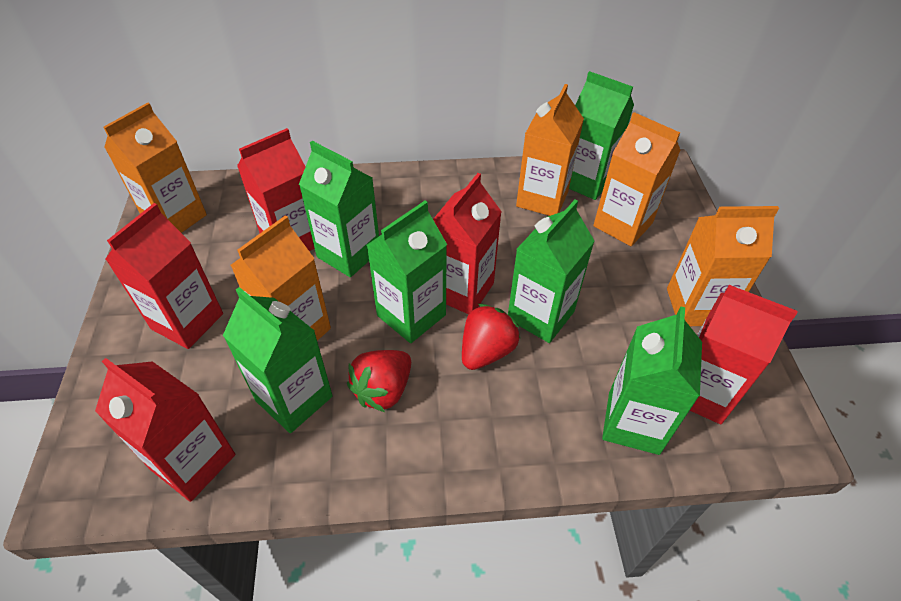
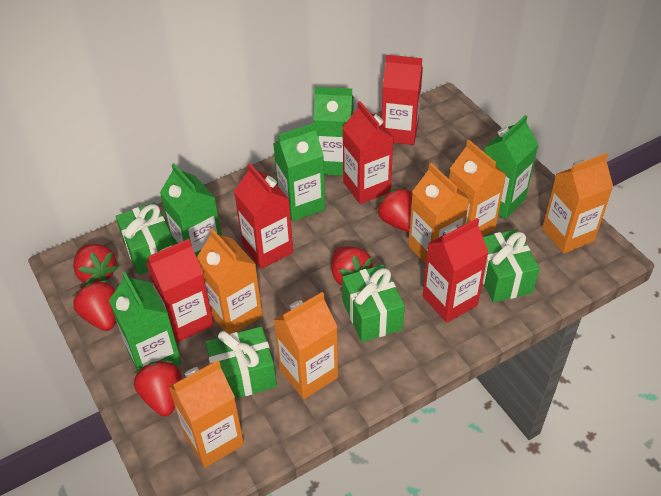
green carton: 6 -> 5
green gift: 0 -> 4
orange carton: 5 -> 6
red strawberry: 2 -> 5

